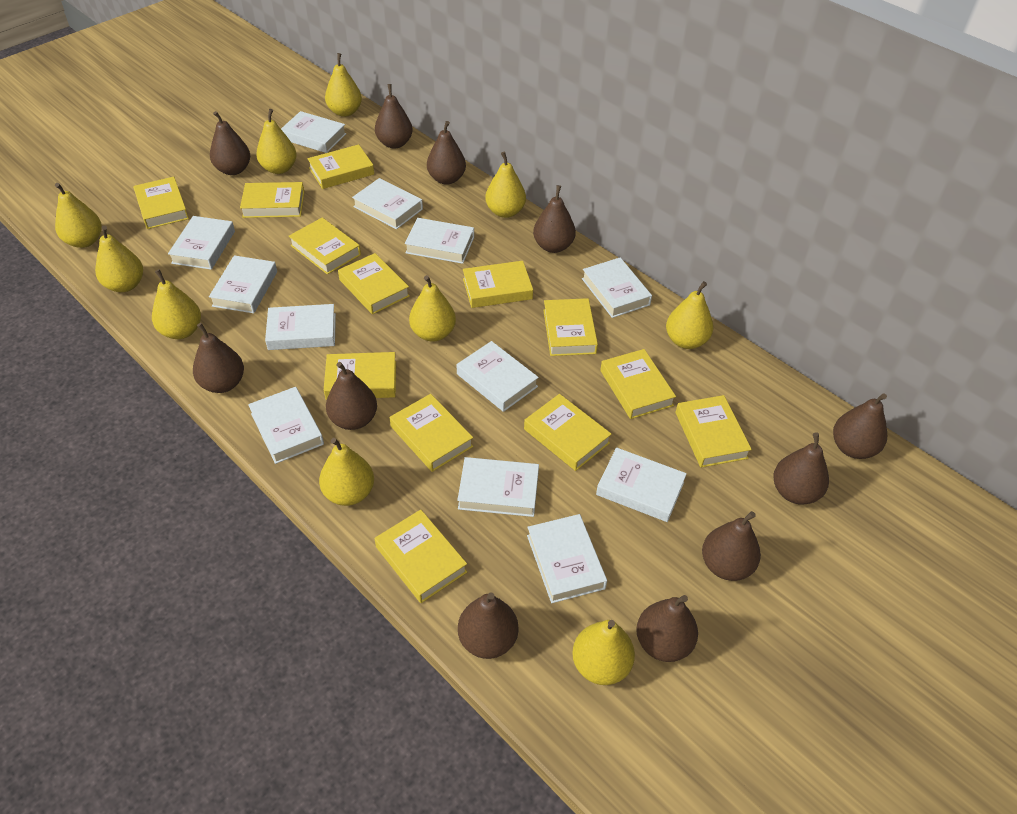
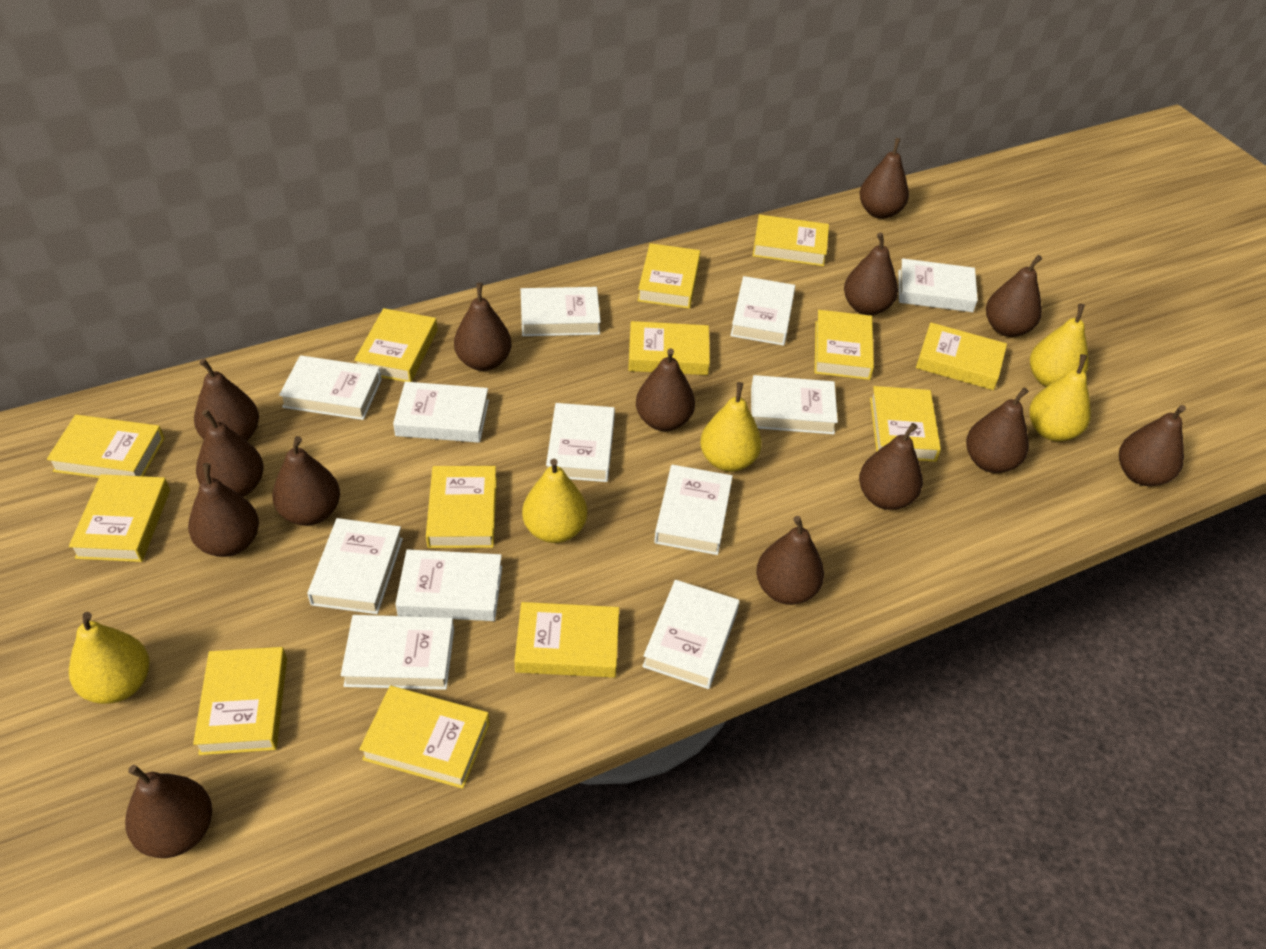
brown pear: 11 -> 14
yellow pear: 10 -> 5

